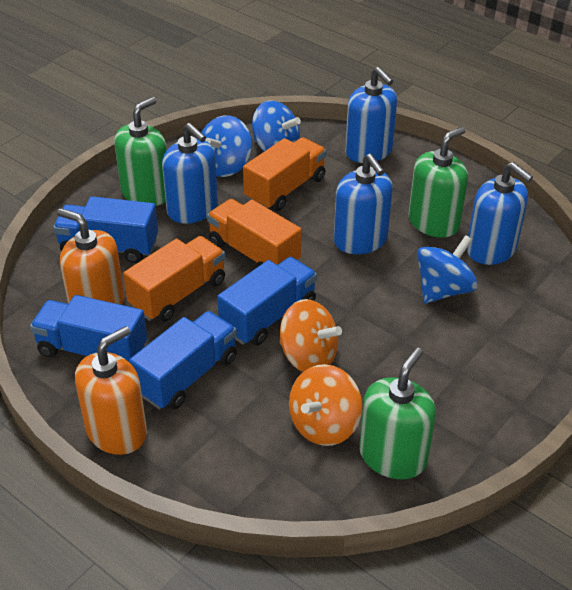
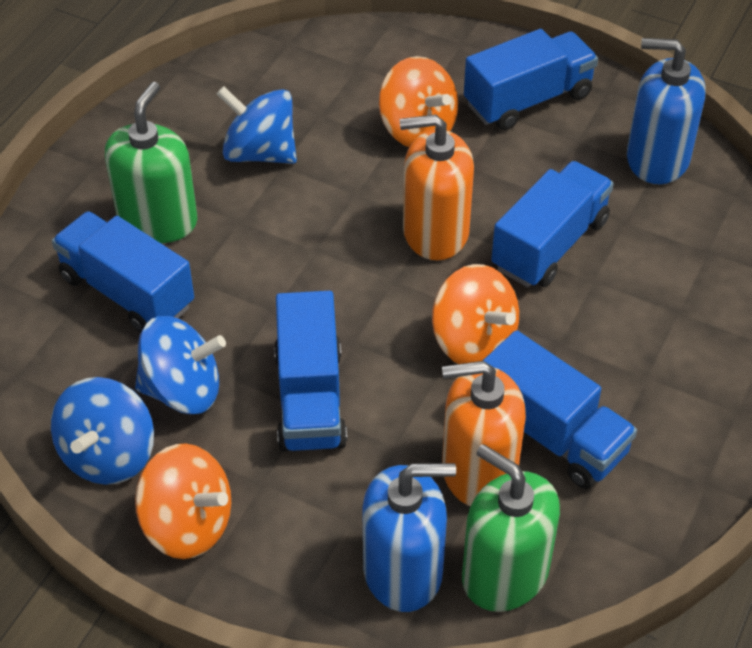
blue soap dispenser: 4 -> 2
blue truck: 4 -> 5
green soap dispenser: 3 -> 2
orange spinning top: 2 -> 3
orange truck: 3 -> 0

